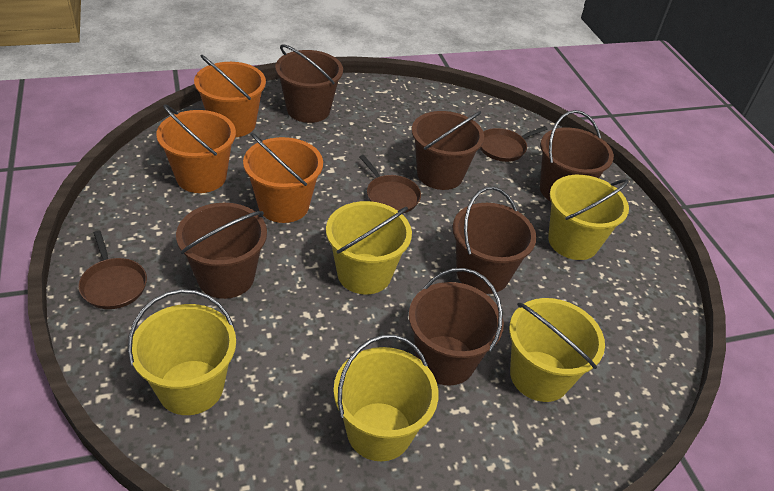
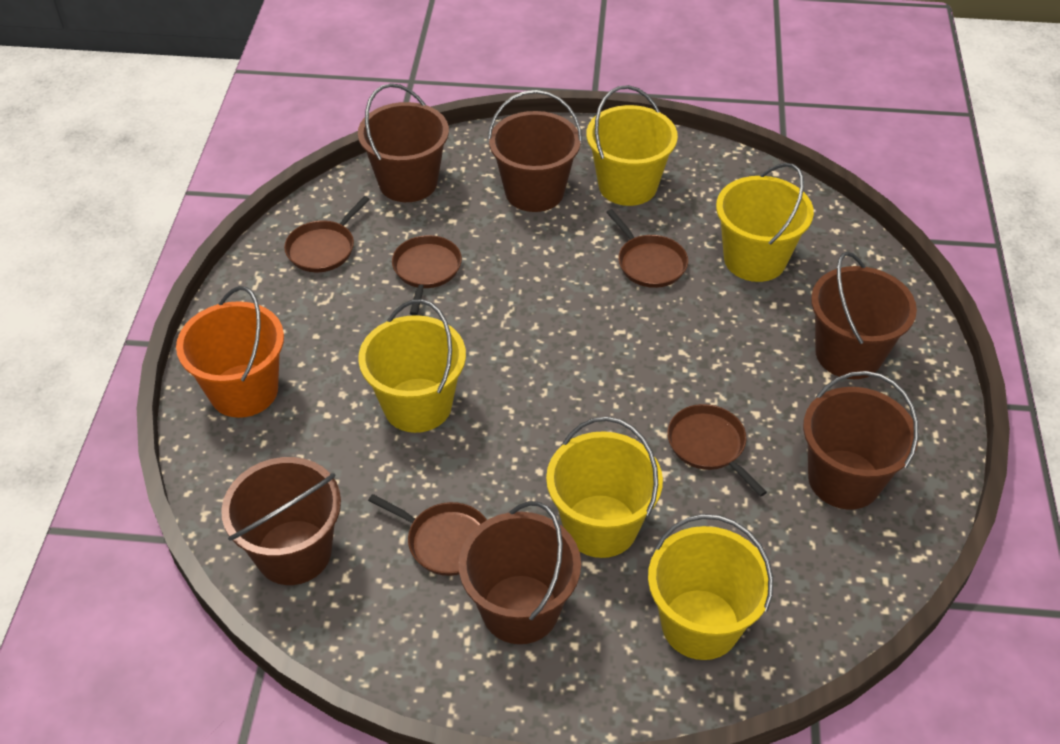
brown pan: 3 -> 5
orange bucket: 3 -> 1

